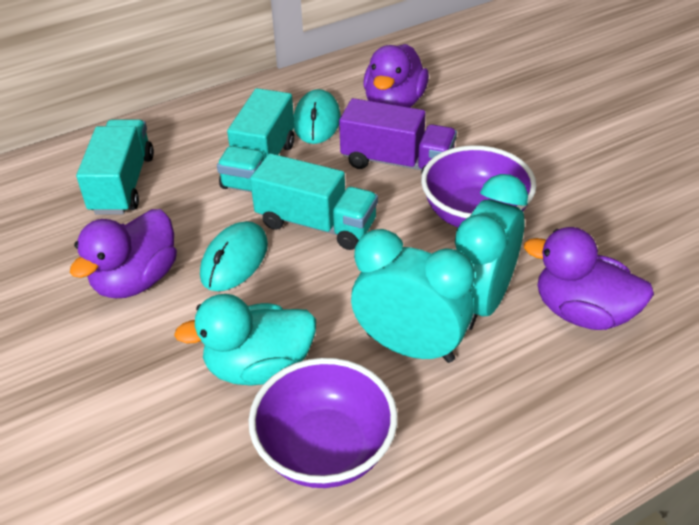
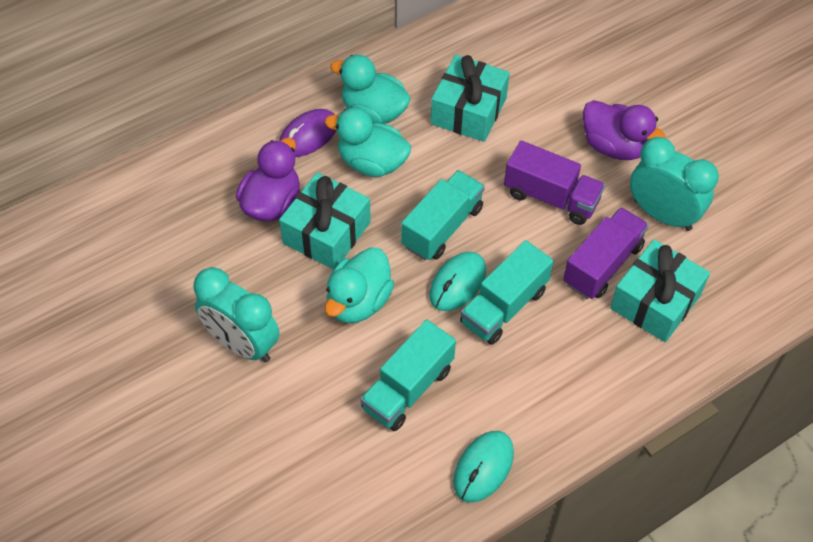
purple bowl: 2 -> 0
purple duck: 3 -> 2
purple mouse: 0 -> 1
purple truck: 1 -> 2
turquoise duck: 1 -> 3
turquoise gift: 0 -> 3

